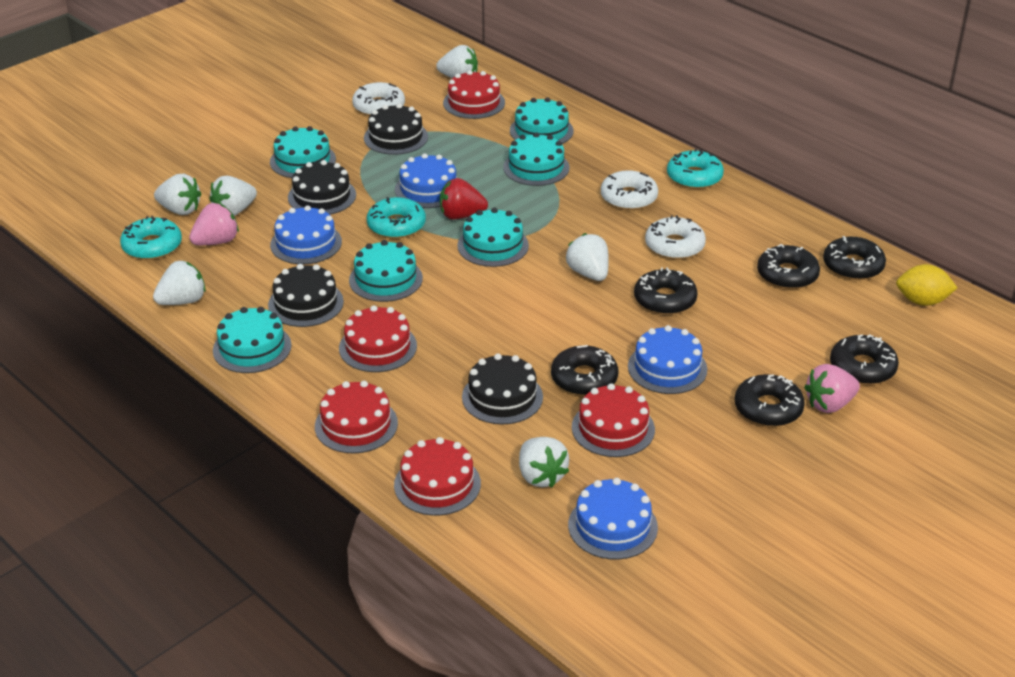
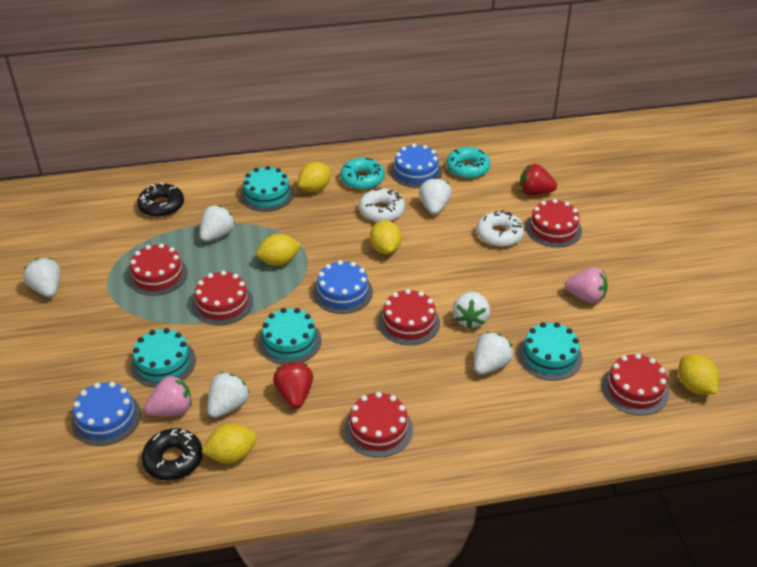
black cake: 4 -> 0
black donut: 6 -> 2
blue cake: 4 -> 3
red cake: 5 -> 6
red strawberry: 1 -> 2
turquoise cake: 6 -> 4
turquoise donut: 3 -> 2
white donut: 3 -> 2
yellow lemon: 1 -> 5

